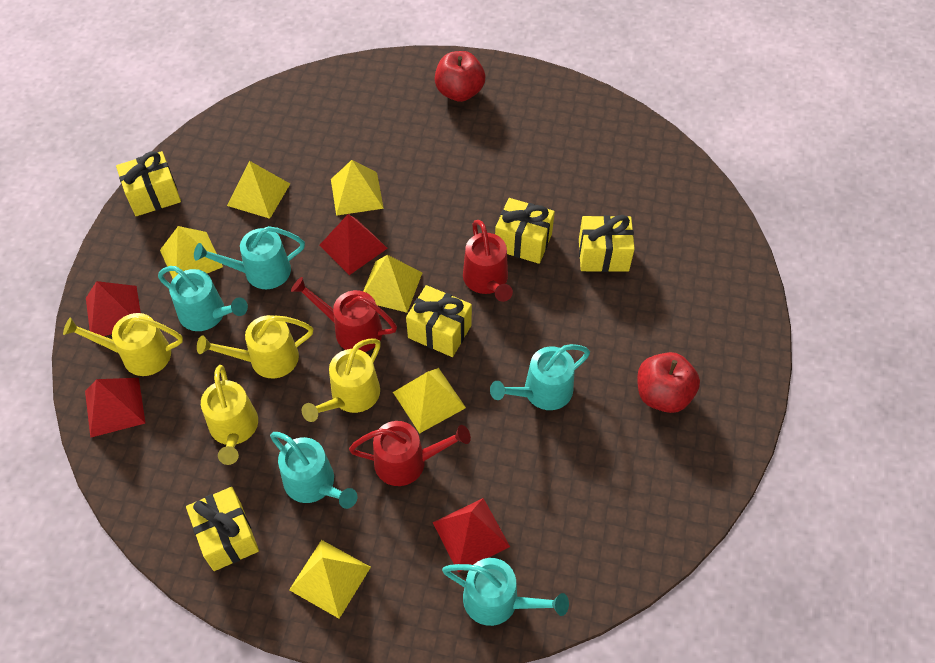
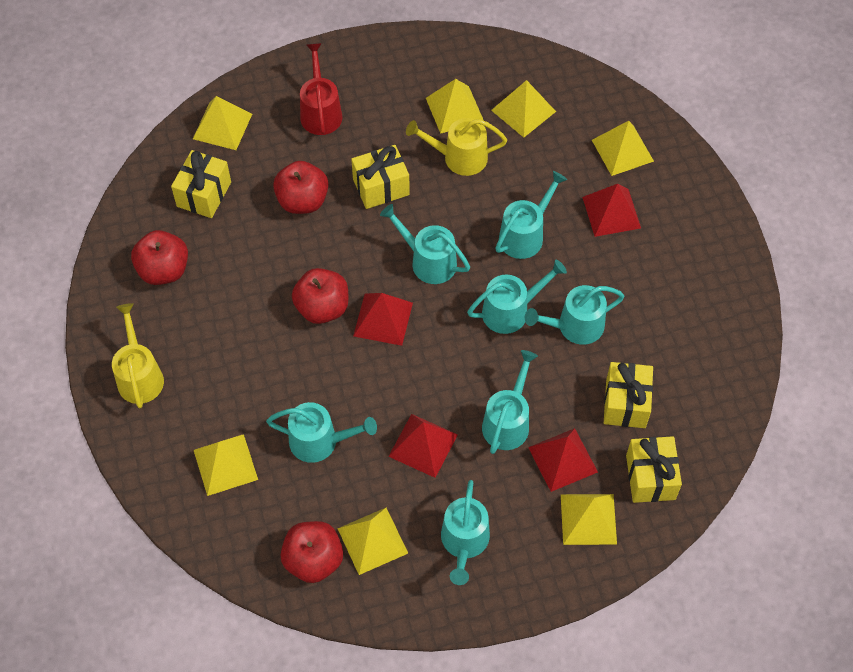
red apple: 2 -> 4
red watering can: 3 -> 1
turquoise watering can: 5 -> 7
yellow gift: 5 -> 4
yellow pyramid: 6 -> 7
yellow watering can: 4 -> 2

